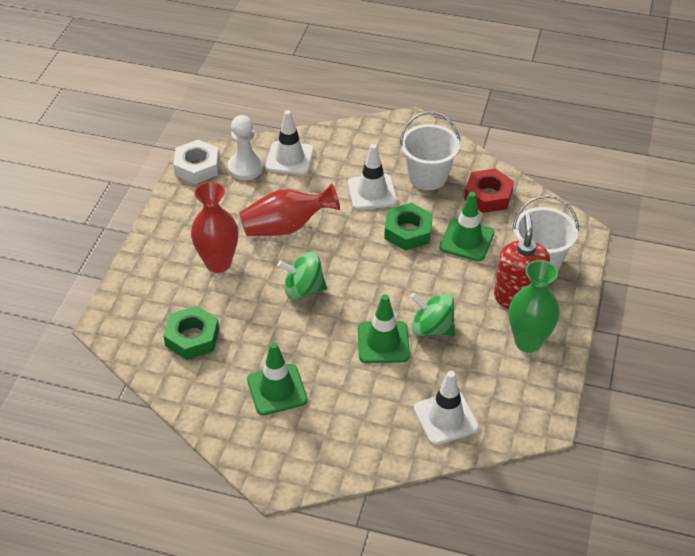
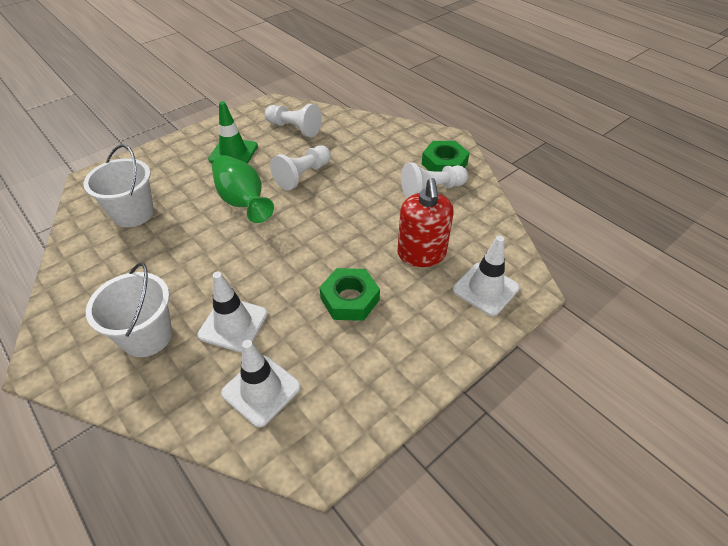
green spinning top: 2 -> 0
green traffic cone: 3 -> 1
red nut: 1 -> 0
red vase: 2 -> 0
white nut: 1 -> 0
white pawn: 1 -> 3

